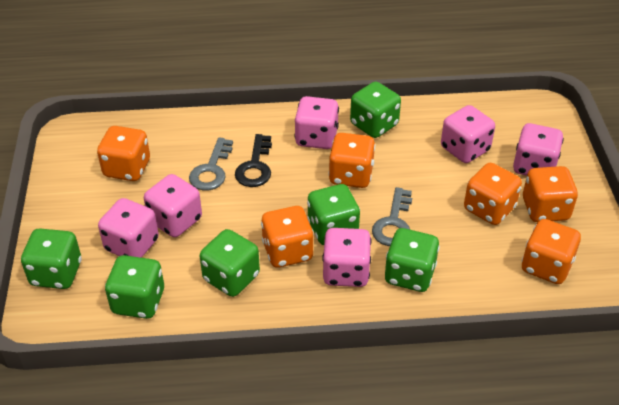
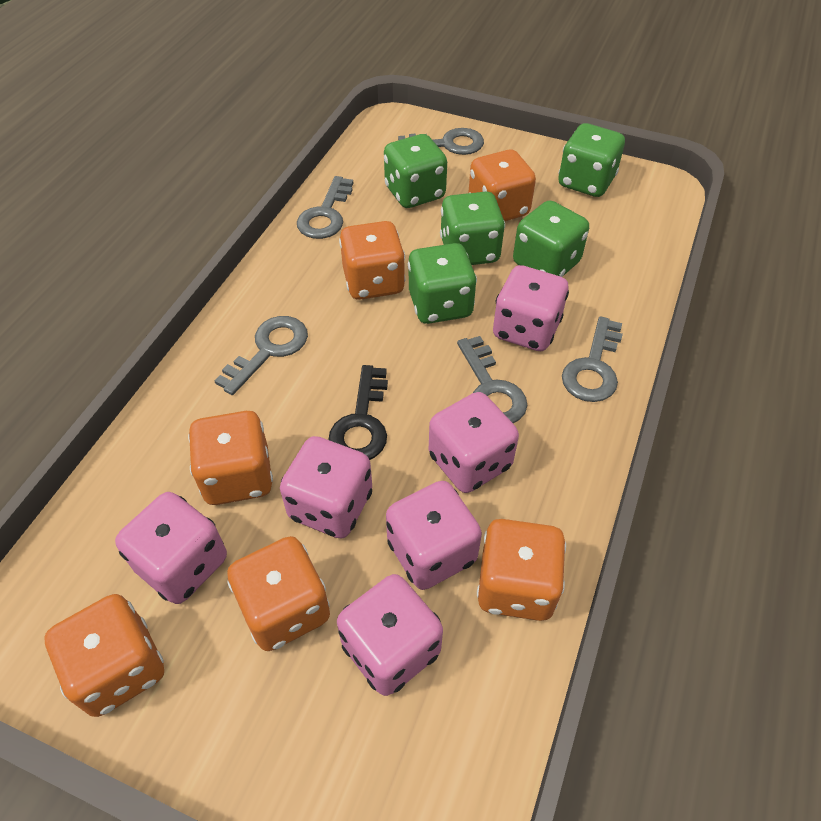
green dice: 6 -> 5
grey key: 2 -> 5

